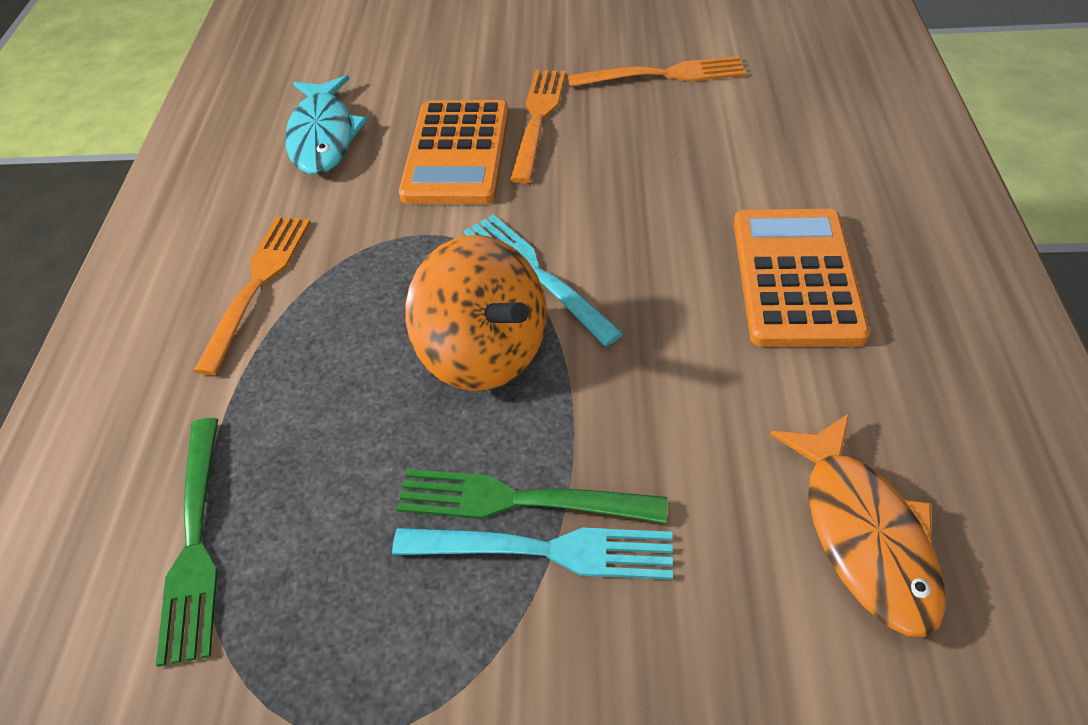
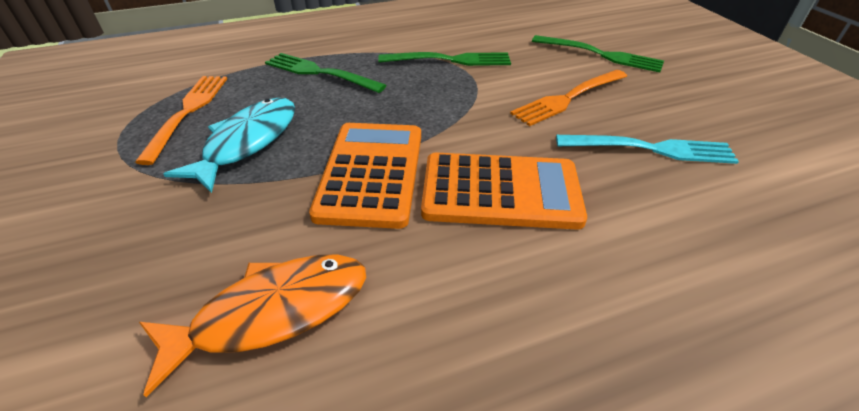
green fork: 2 -> 3
orange fork: 3 -> 2
orange spinning top: 1 -> 0
turquoise fork: 2 -> 1

